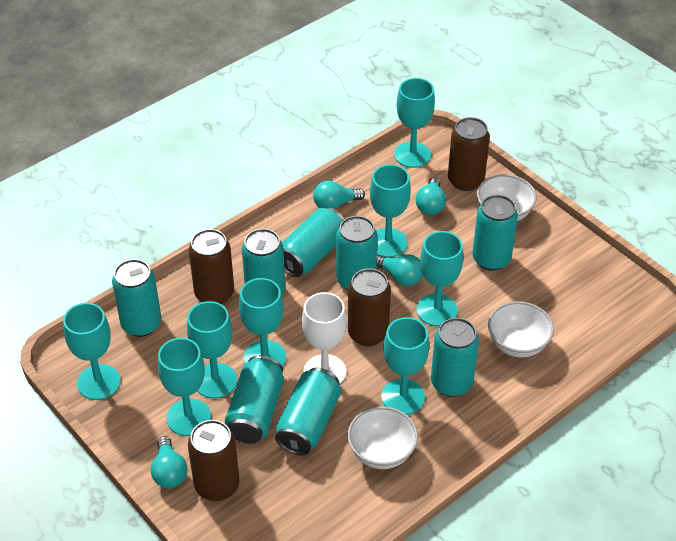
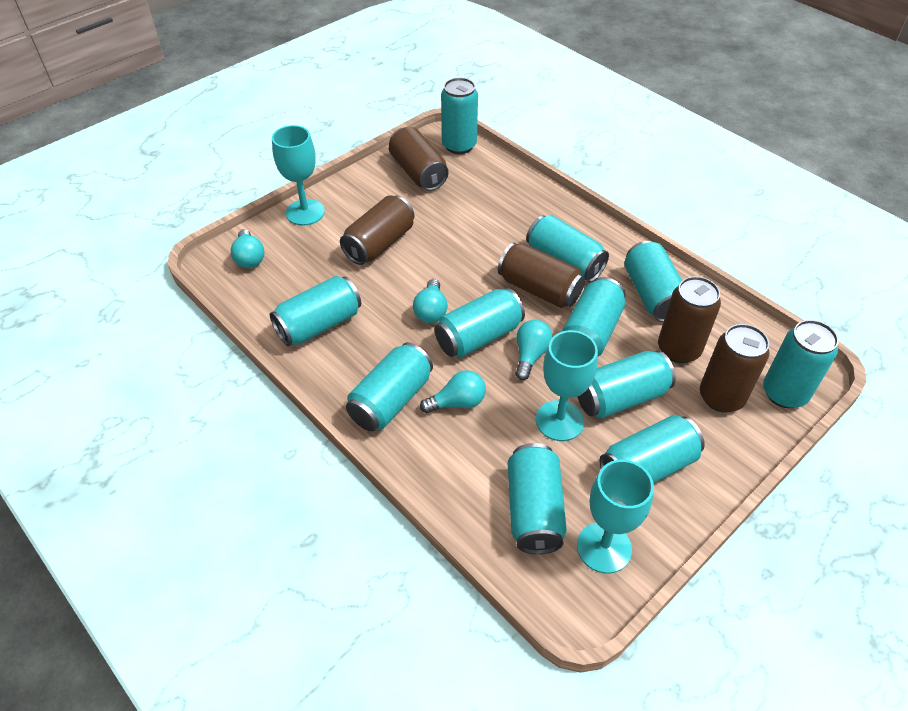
brown can: 4 -> 5
turquoise can: 8 -> 11
turquoise goblet: 8 -> 3
white bowl: 3 -> 0
white goblet: 1 -> 0

